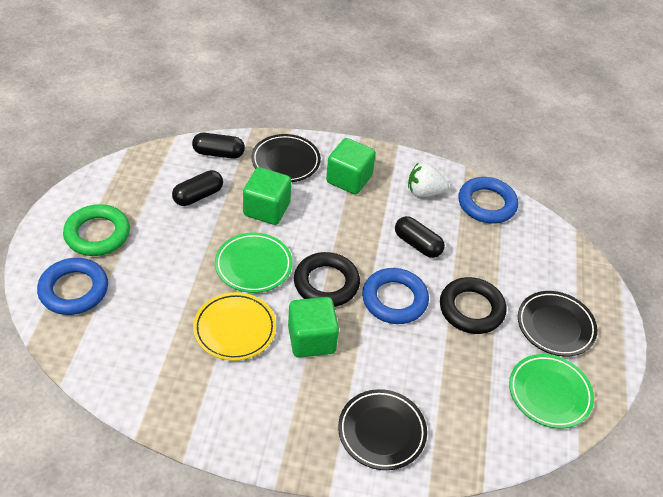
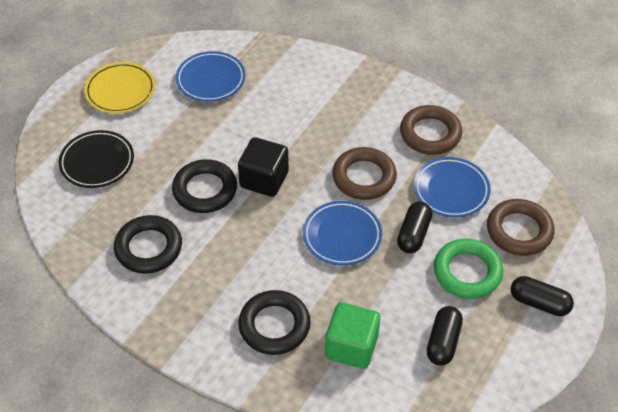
black cube: 0 -> 1
black plate: 3 -> 1
black ring: 2 -> 3
blue plate: 0 -> 3
blue ring: 3 -> 0
brown ring: 0 -> 3
green cube: 3 -> 1
green plate: 2 -> 0
white strawberry: 1 -> 0

